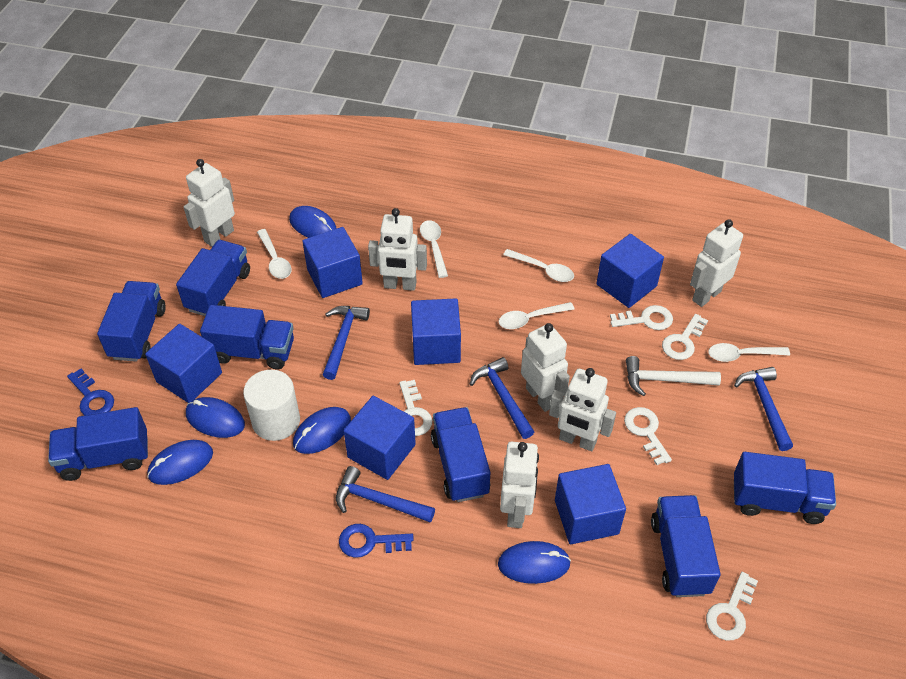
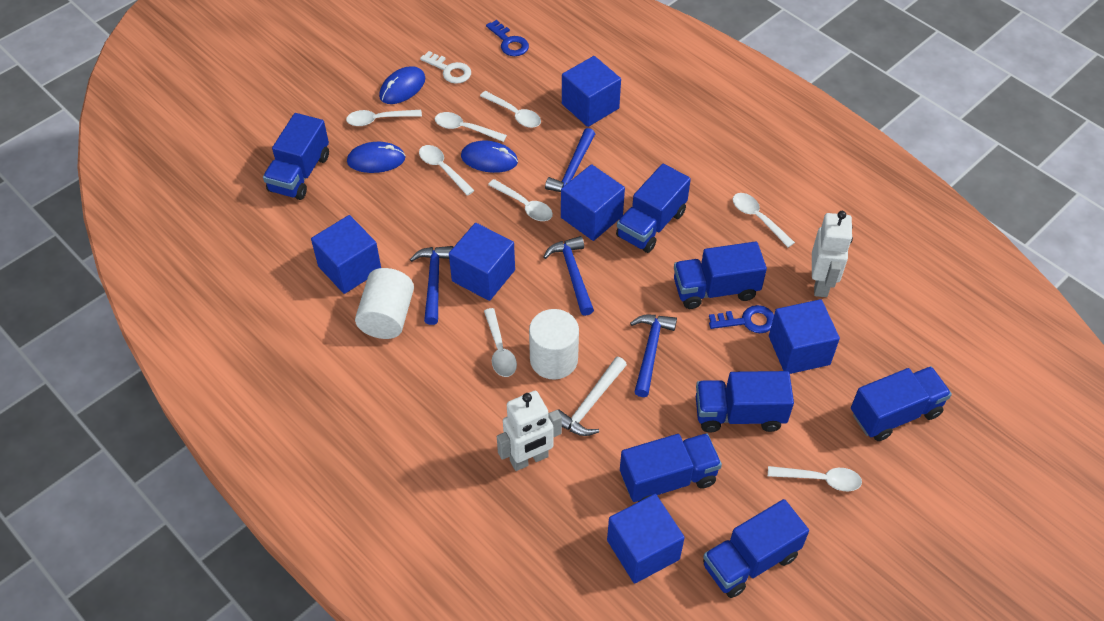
blue mouse: 5 -> 3
white cylinder: 1 -> 2
white key: 5 -> 1
white robot: 6 -> 2
white spoon: 5 -> 8

